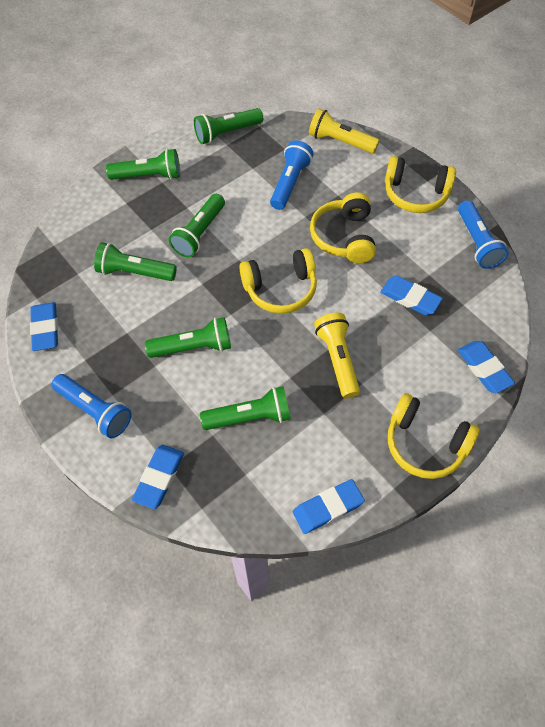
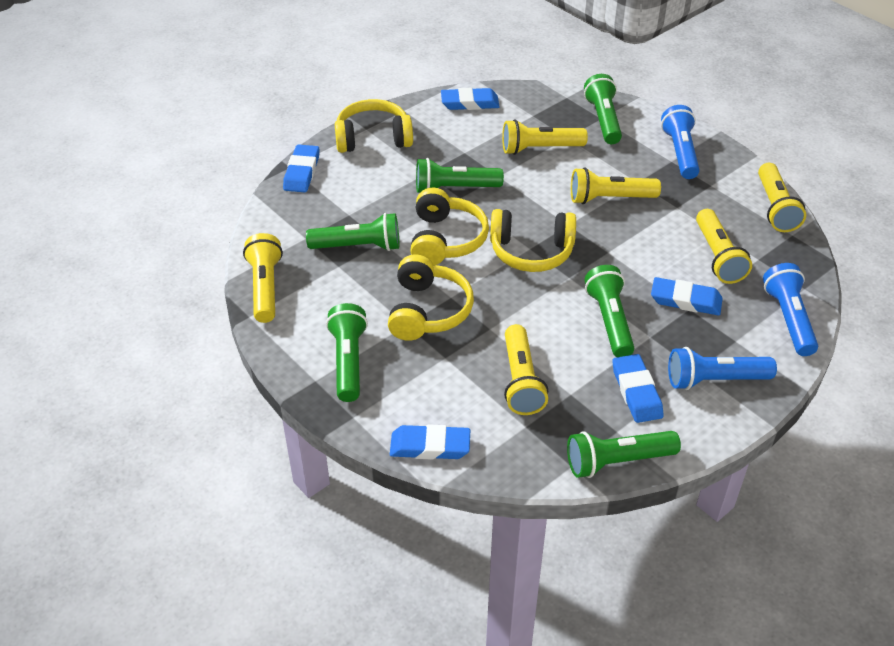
yellow flashlight: 2 -> 6

